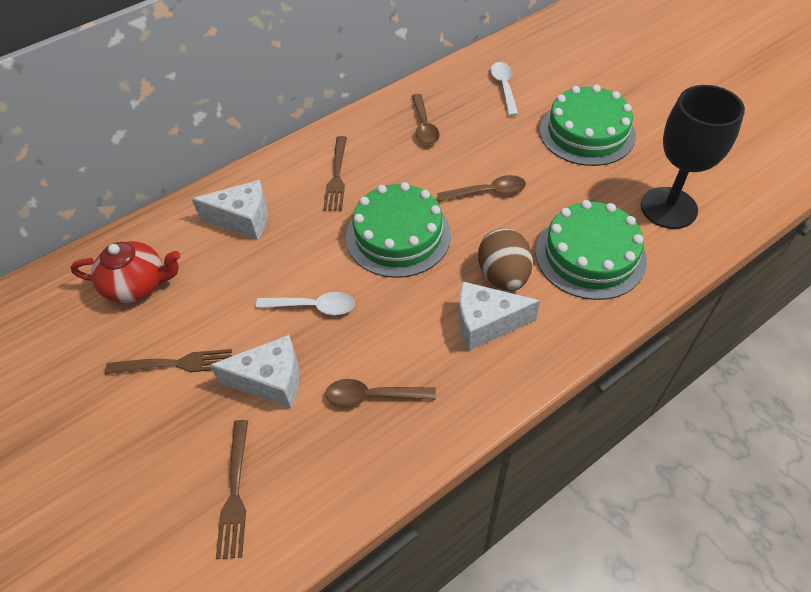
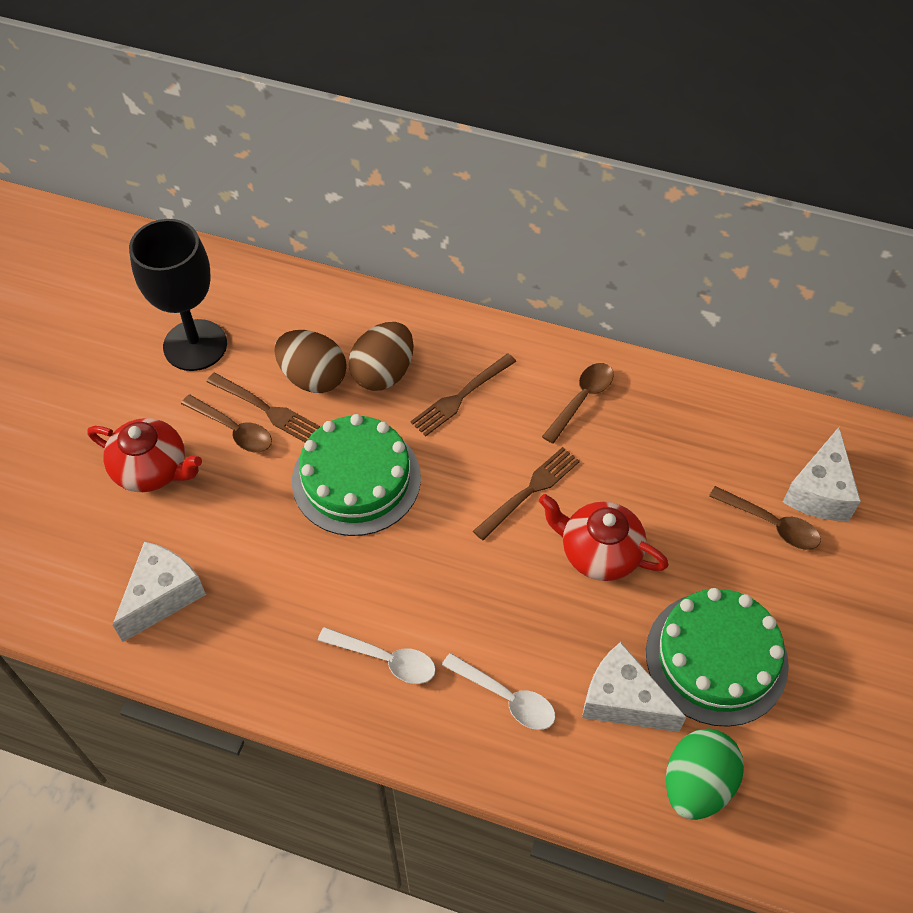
brown egg: 1 -> 2
green cake: 3 -> 2
green egg: 0 -> 1
red teapot: 1 -> 2

